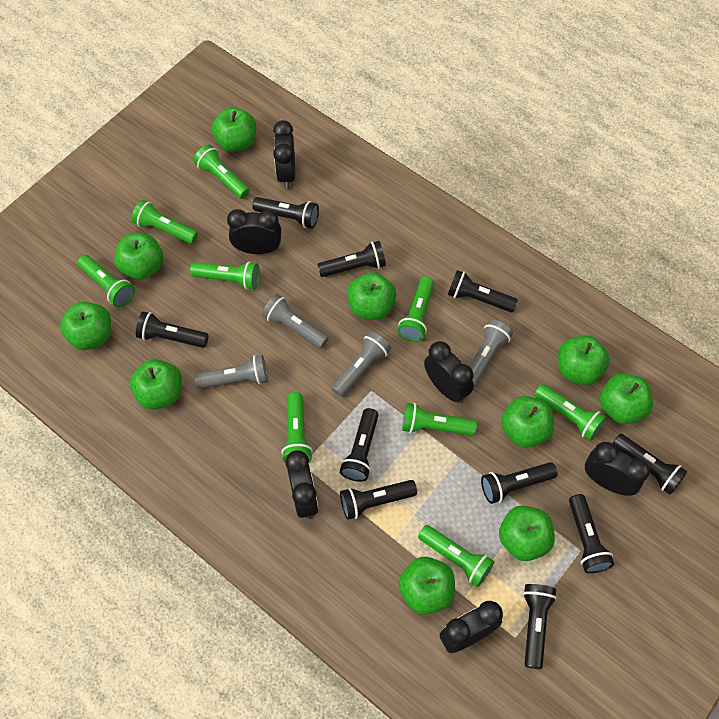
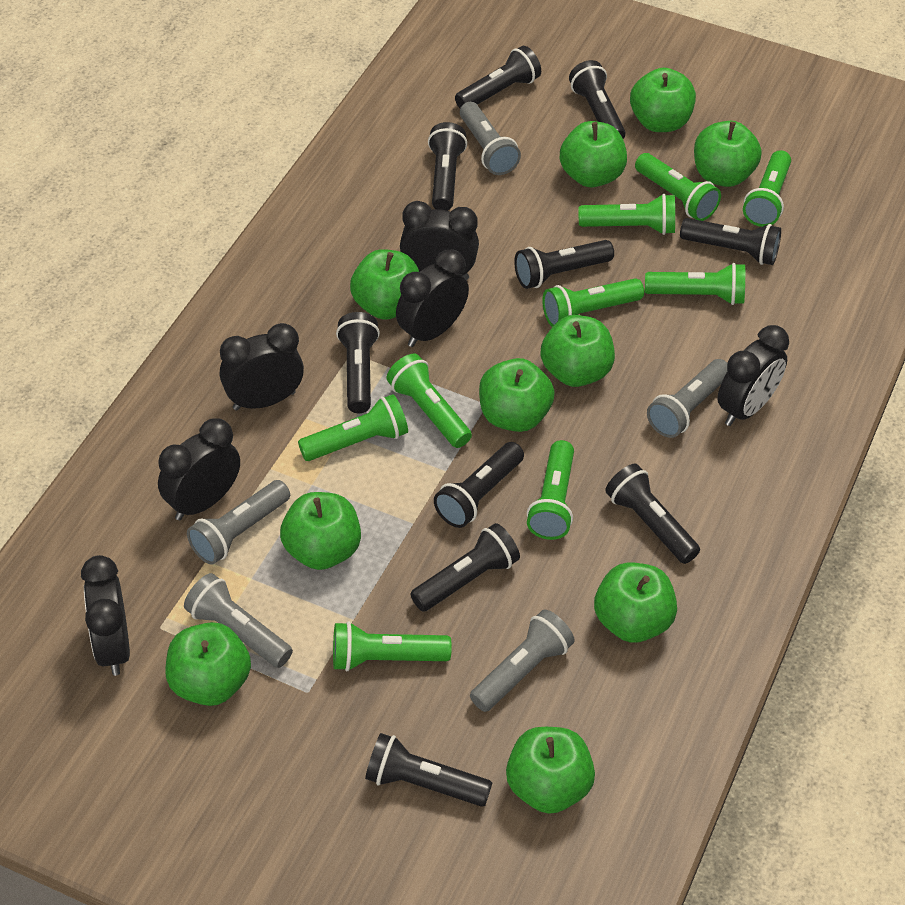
grey flashlight: 4 -> 5

